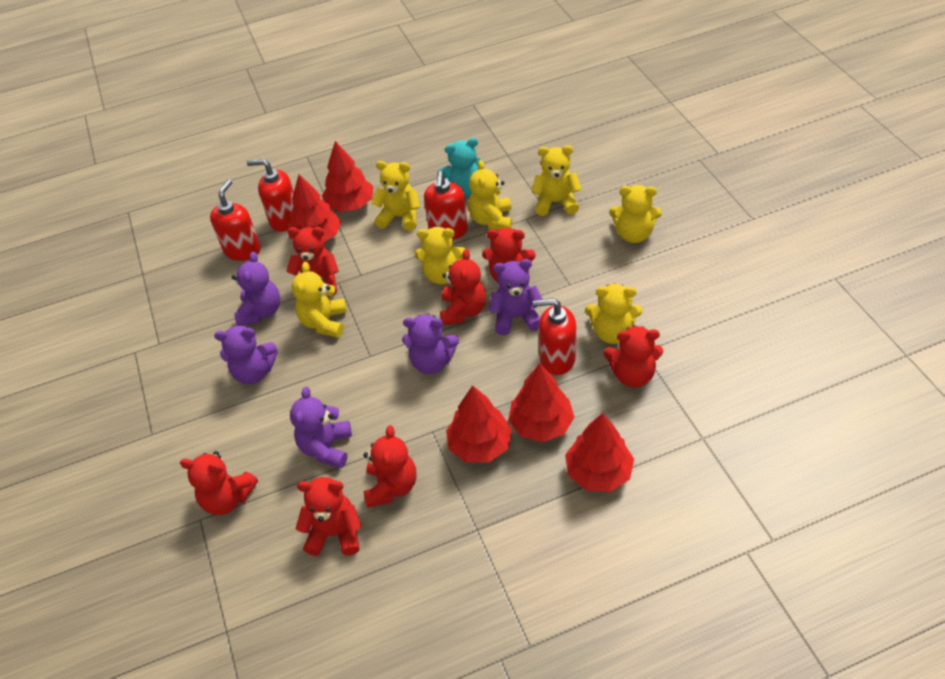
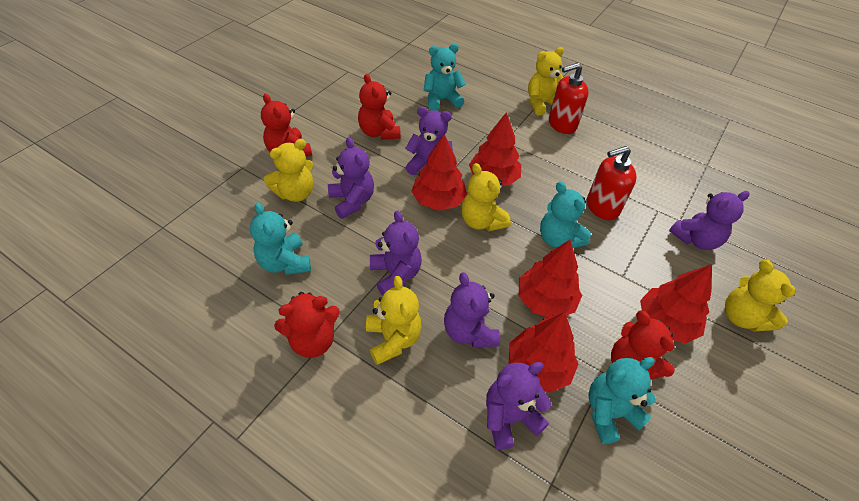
purple teddy bear: 5 -> 6
red soap dispenser: 4 -> 2
red teddy bear: 7 -> 4
turquoise teddy bear: 1 -> 4
yellow teddy bear: 7 -> 5

